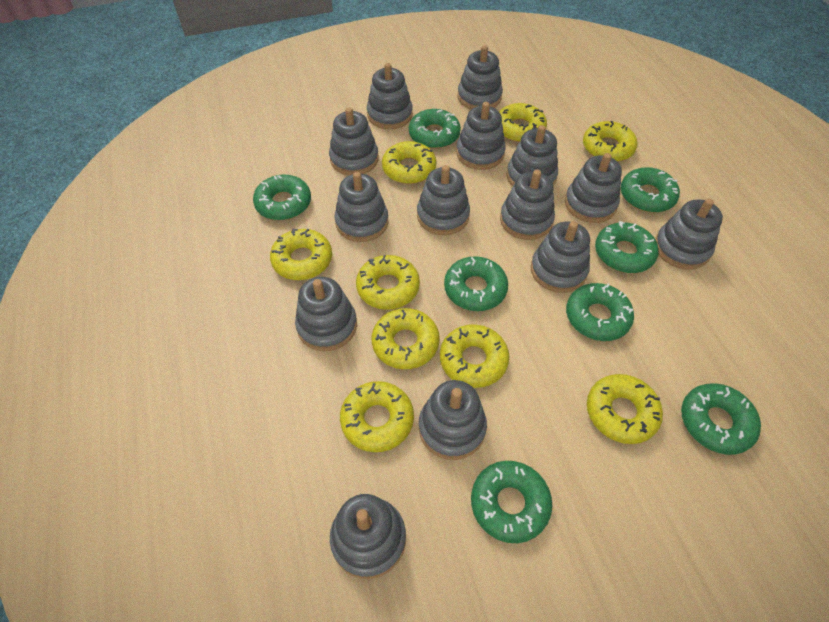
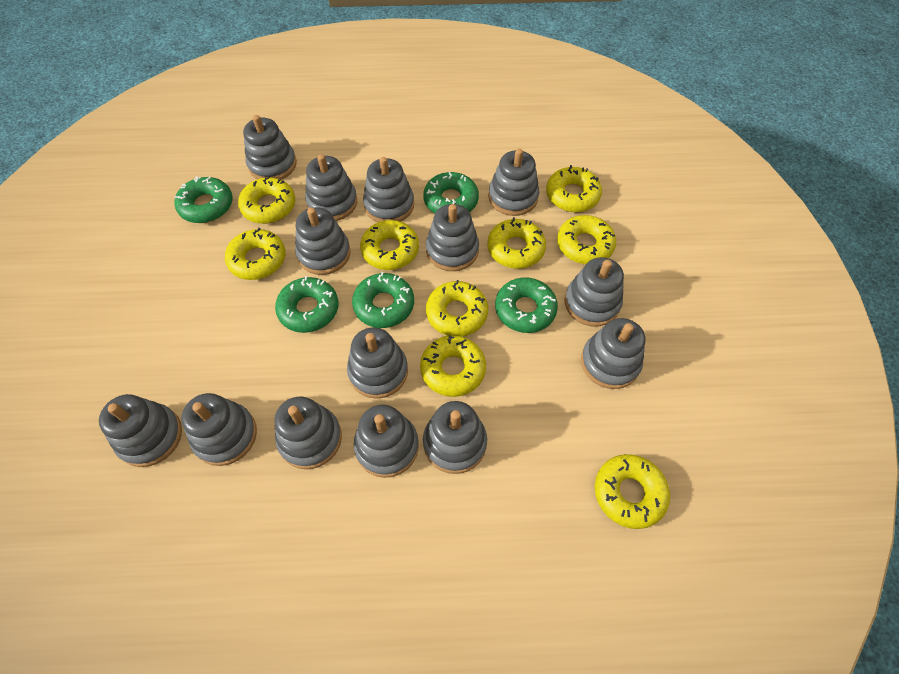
green donut: 8 -> 5

